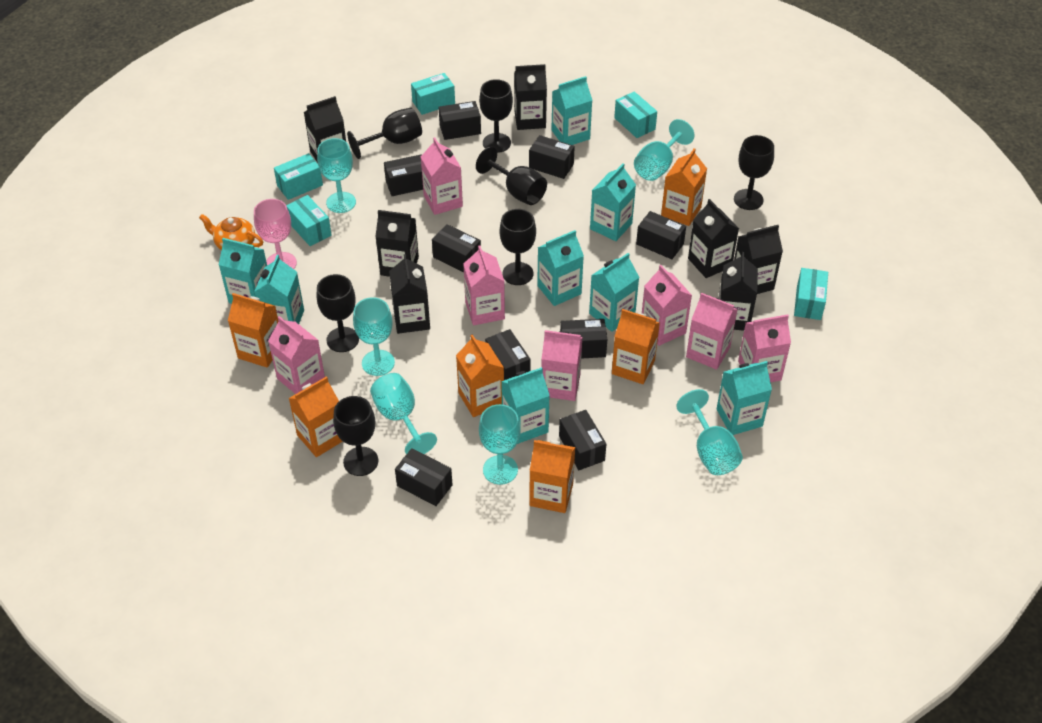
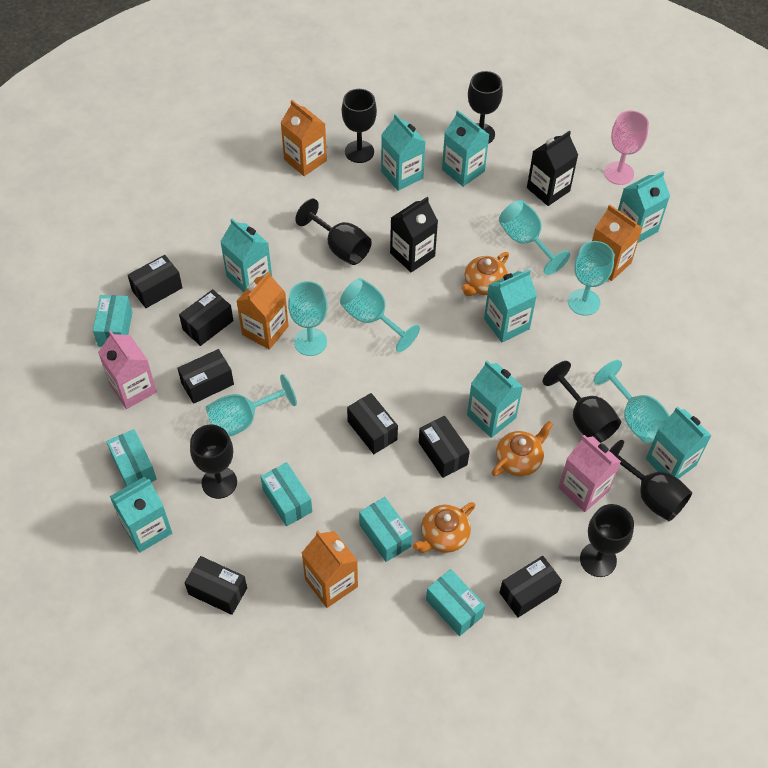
black box: 9 -> 7
black carton: 7 -> 2
orange carton: 6 -> 4
orange teapot: 1 -> 3
pink carton: 7 -> 2

